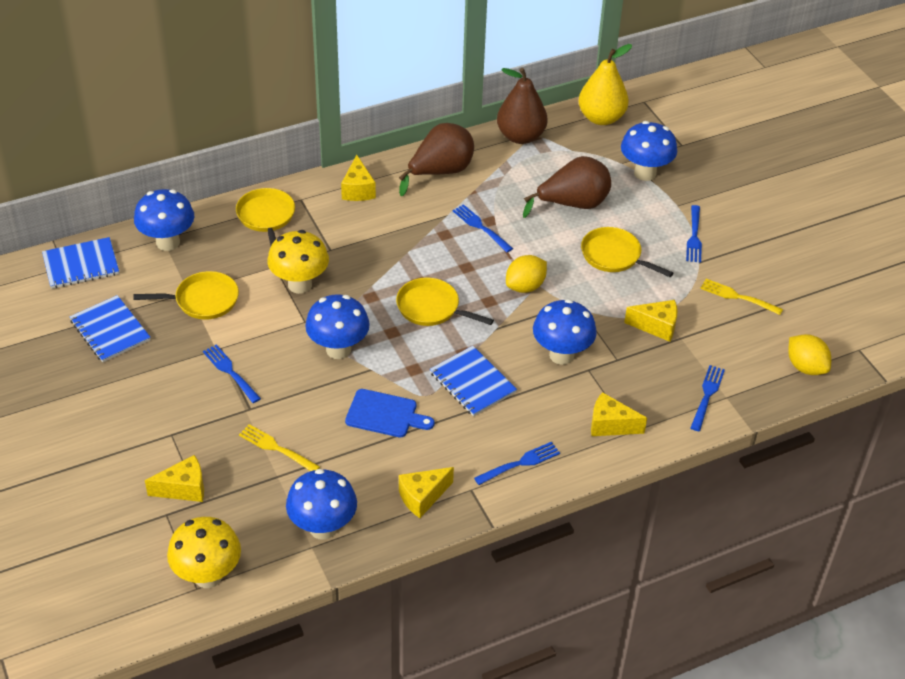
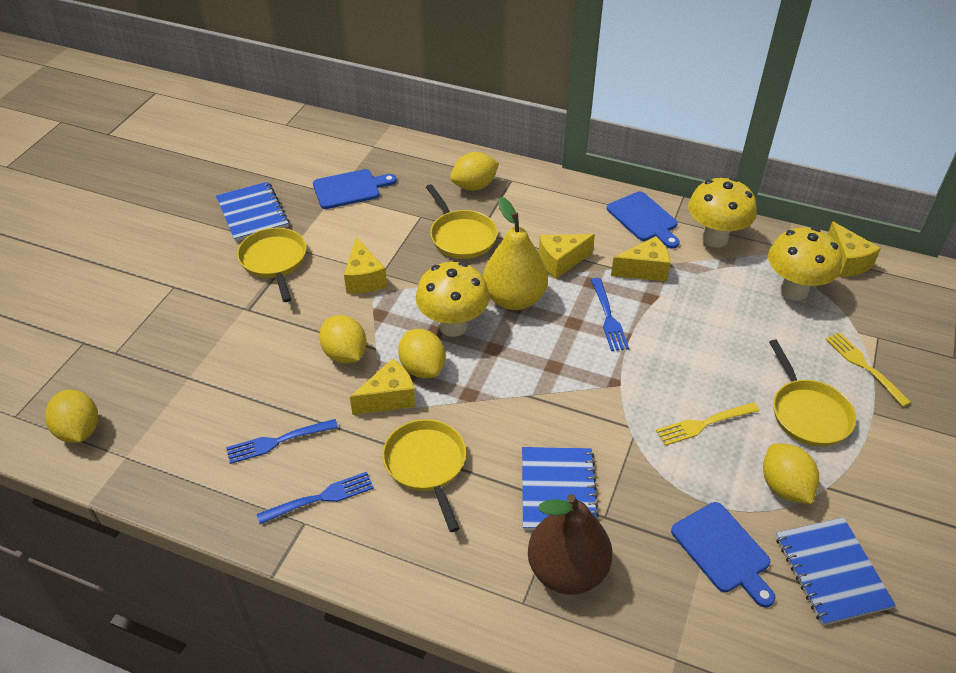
blue cutting board: 1 -> 3
blue fork: 5 -> 3
blue mushroom: 5 -> 0
brown pear: 3 -> 1
yellow lemon: 2 -> 5
yellow mushroom: 2 -> 3

